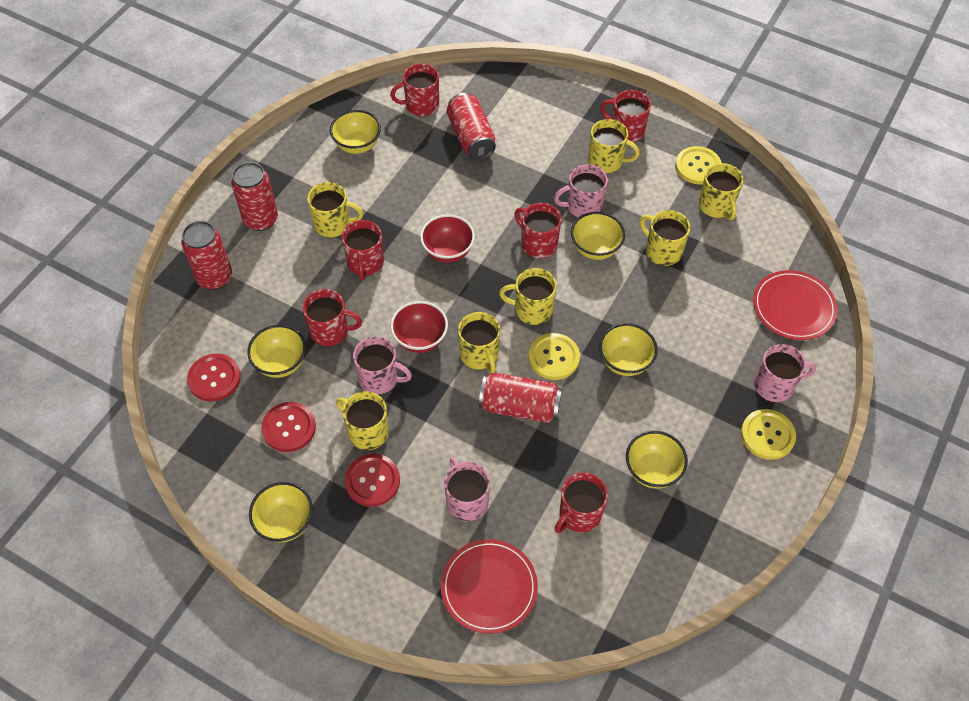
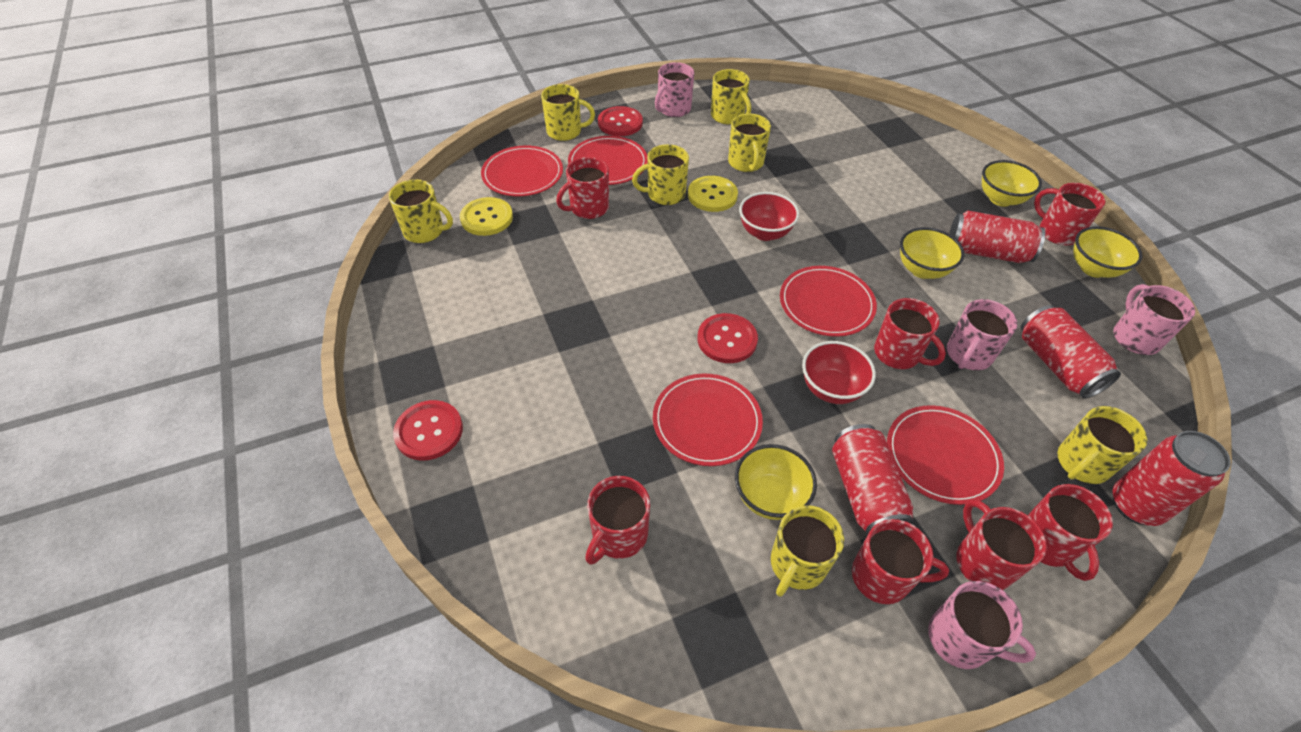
red mug: 6 -> 7
red plate: 2 -> 5
yellow bowl: 6 -> 4
yellow button: 3 -> 2

